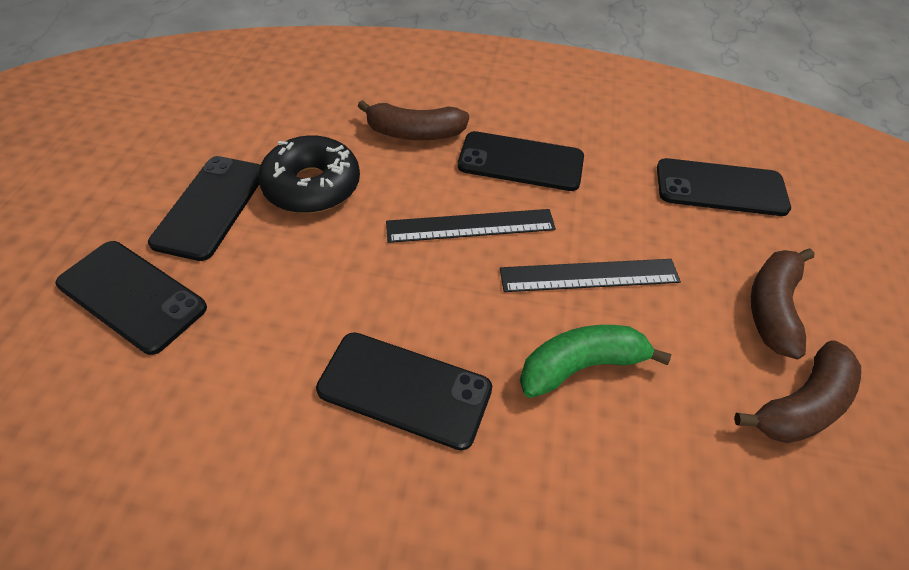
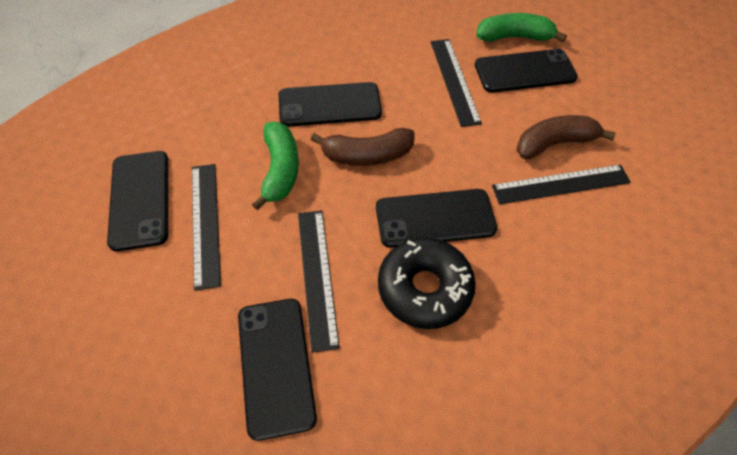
black ruler: 2 -> 4
brown banana: 3 -> 2
green banana: 1 -> 2

